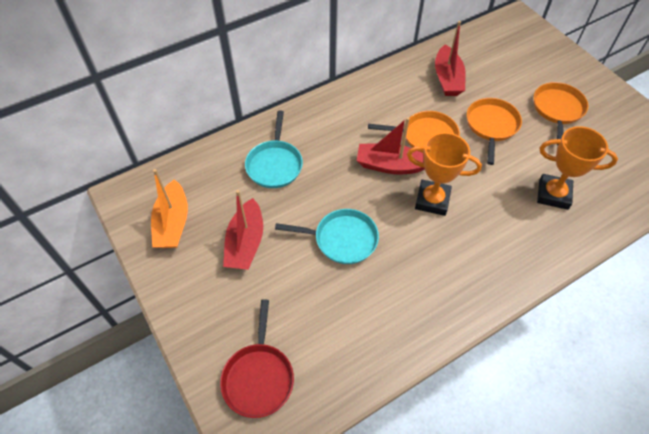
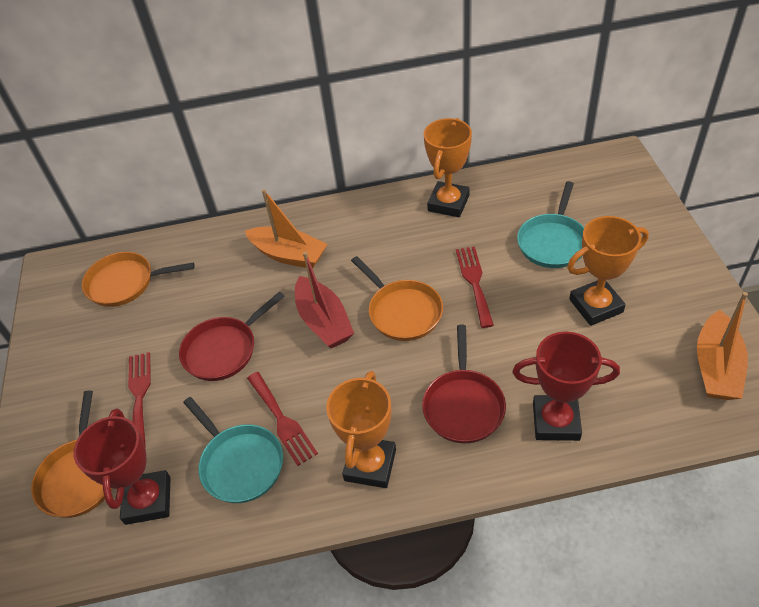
orange boat: 1 -> 2
orange trophy: 2 -> 3
red boat: 3 -> 1
red fork: 0 -> 3
red pan: 1 -> 2
red trophy: 0 -> 2

